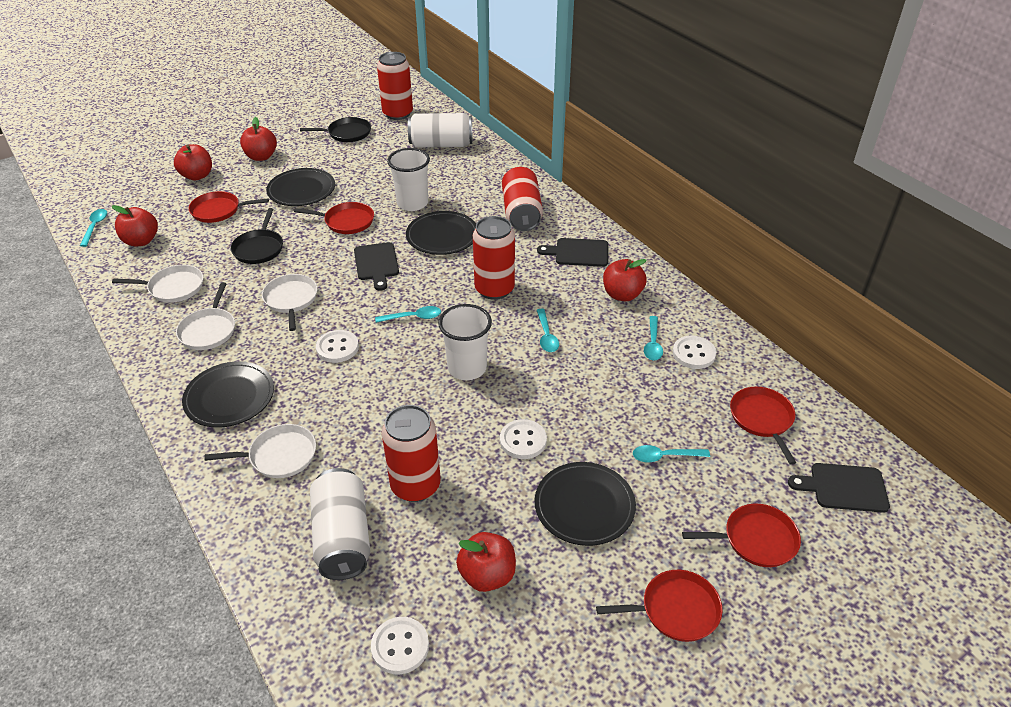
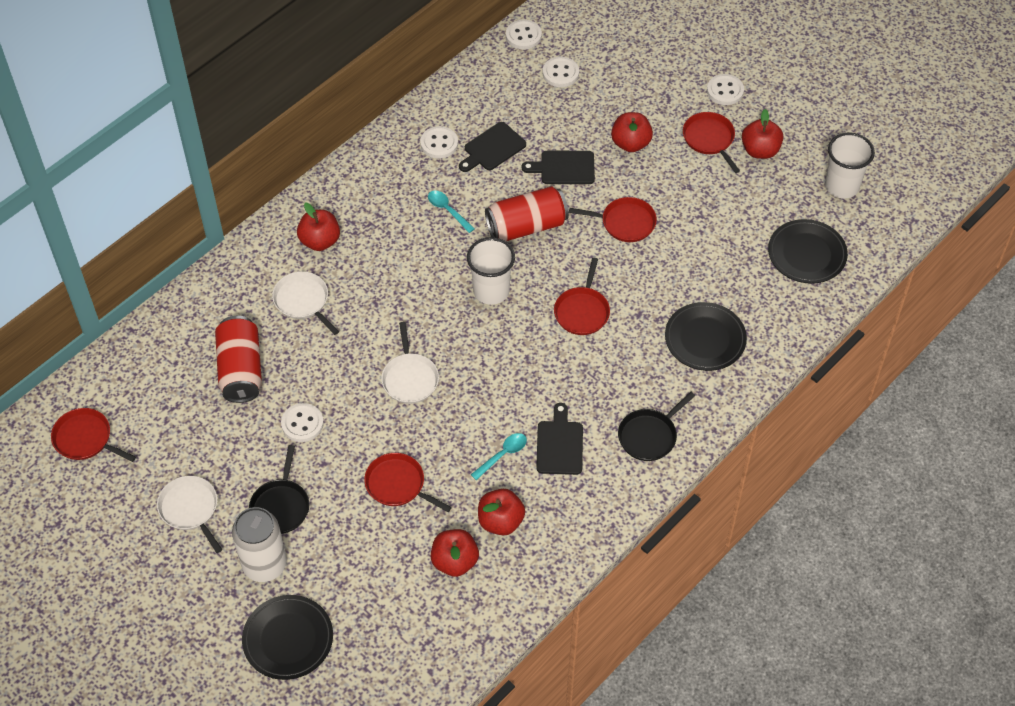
black plate: 4 -> 3
red can: 4 -> 2
turquoise spoon: 5 -> 2
white button: 4 -> 5
white can: 2 -> 1
white pan: 4 -> 3

